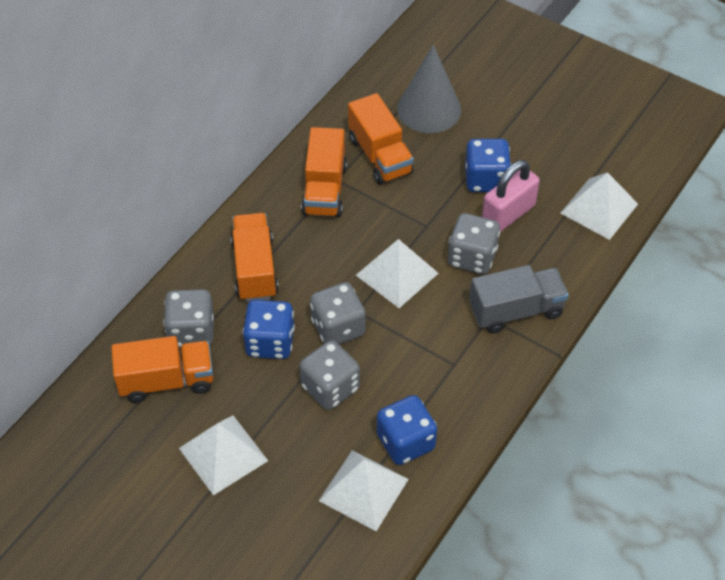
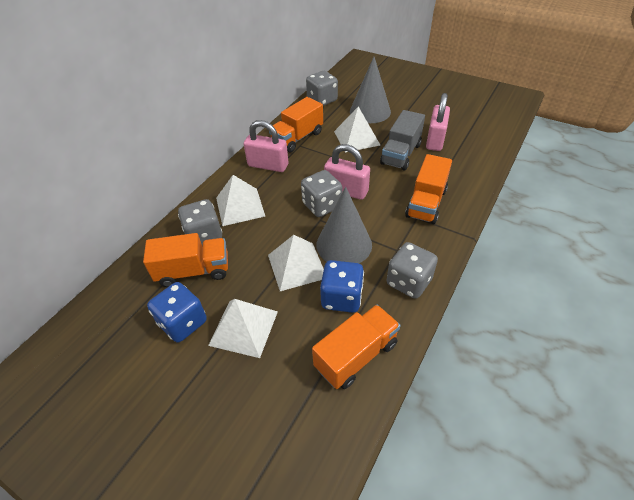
blue dice: 3 -> 2
grey cone: 1 -> 2
pink padlock: 1 -> 3

